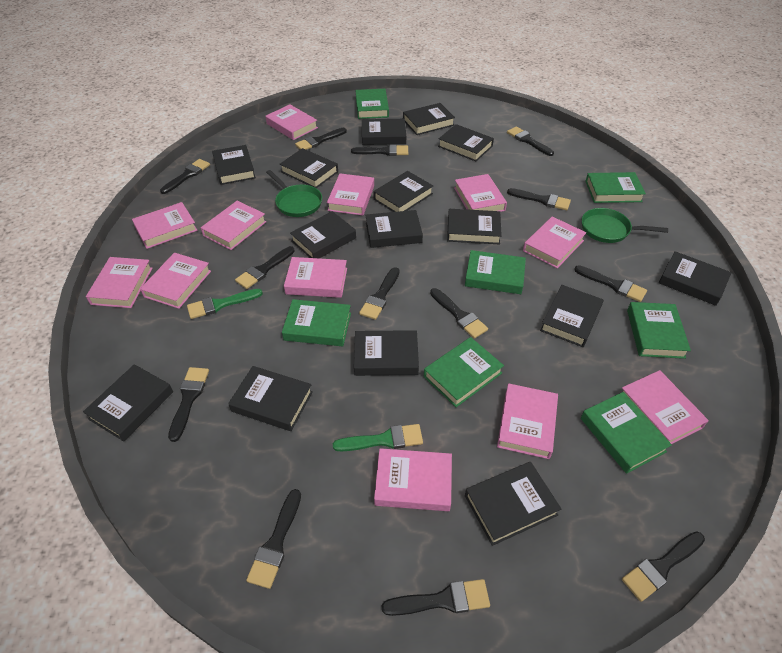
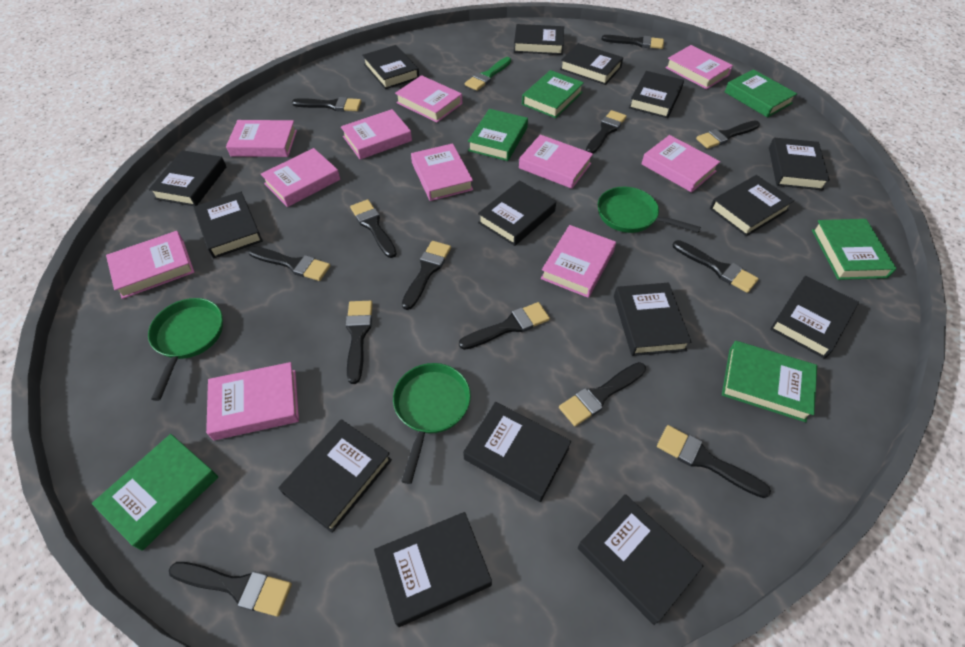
green book: 7 -> 6
green brush: 2 -> 1
green pan: 2 -> 3
pink book: 12 -> 11

